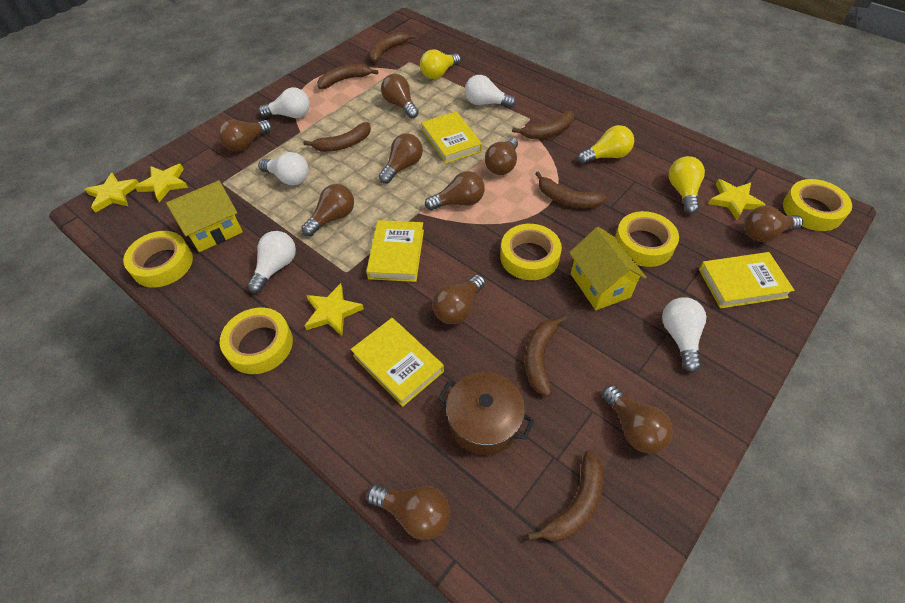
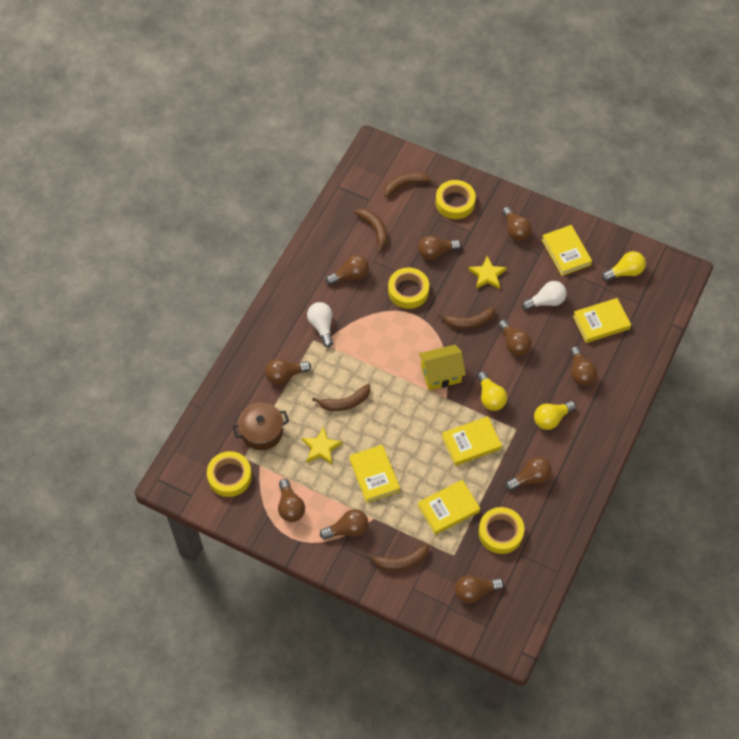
brown banana: 7 -> 5
white light bulb: 5 -> 2
yellow book: 4 -> 5
yellow house: 2 -> 1
yellow star: 4 -> 2
yellow tape: 5 -> 4

